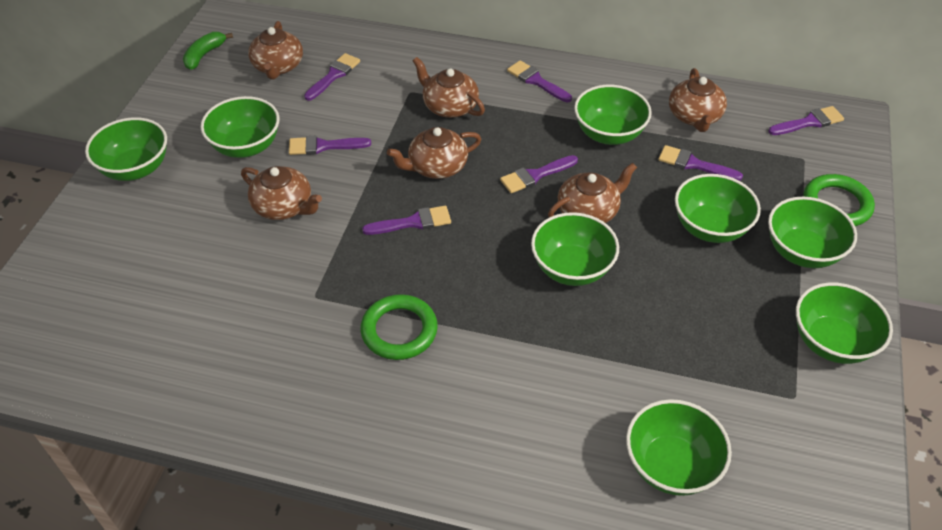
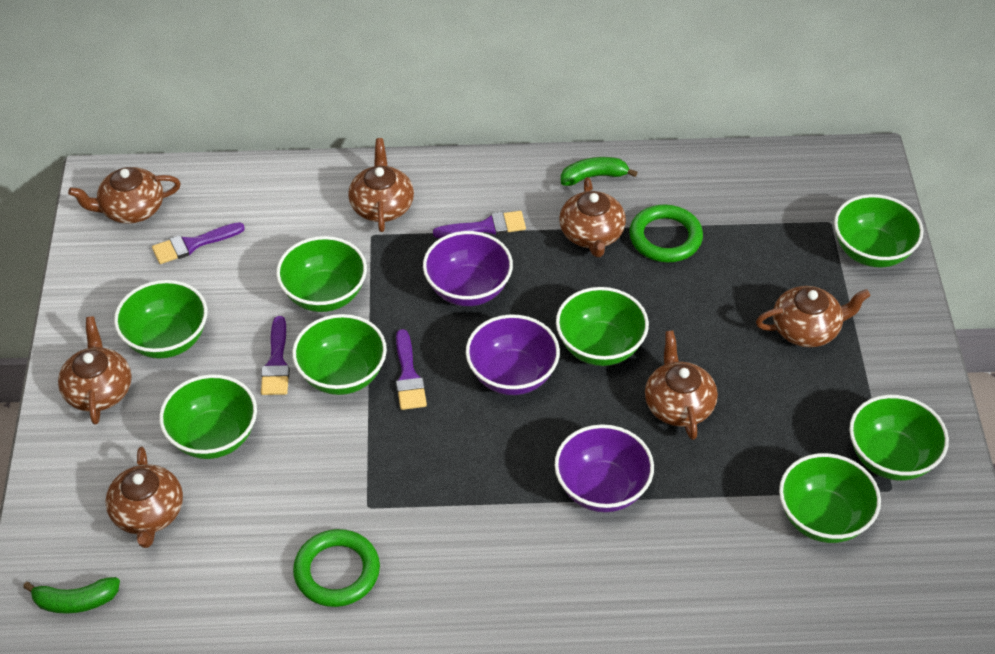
brown teapot: 6 -> 7
green banana: 1 -> 2
purple bowl: 0 -> 3
purple brush: 7 -> 4

